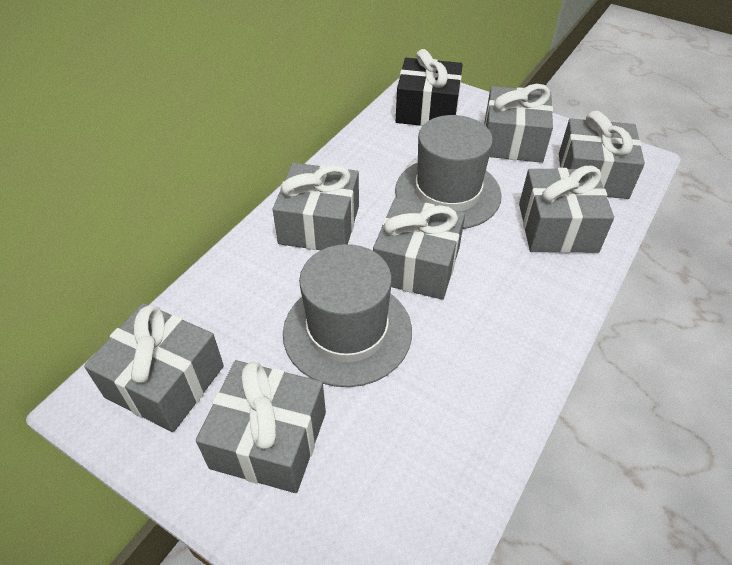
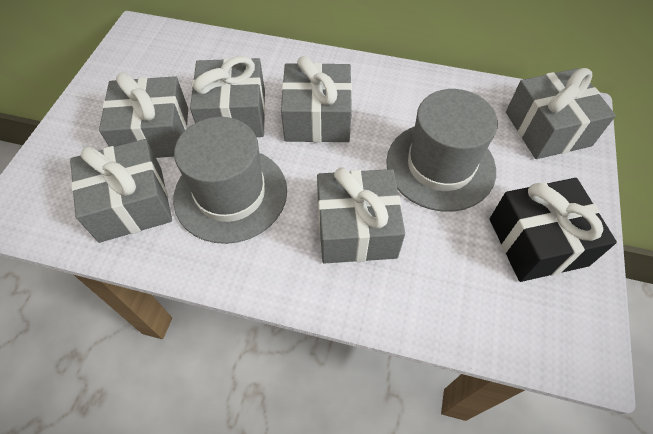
grey gift: 7 -> 6

